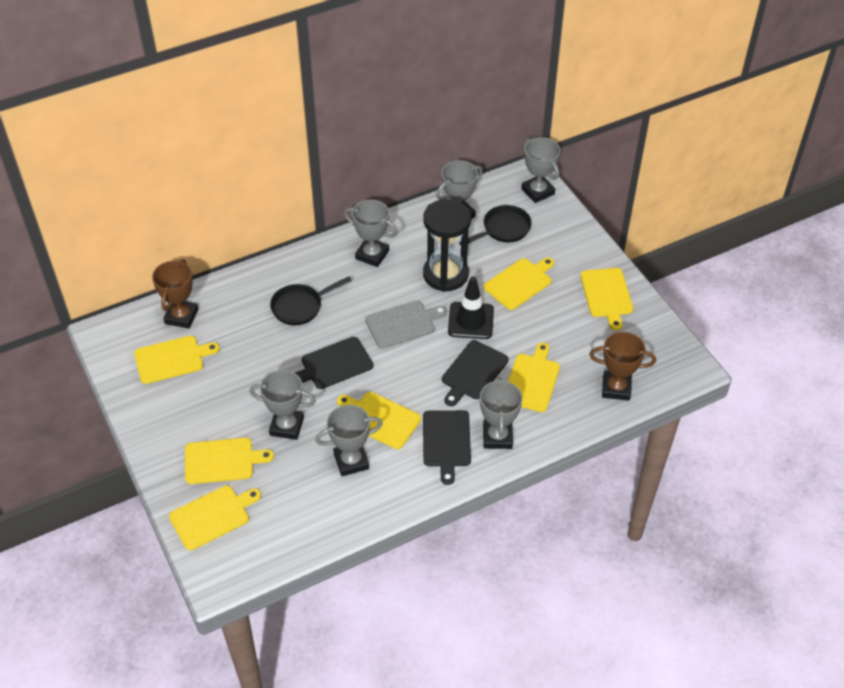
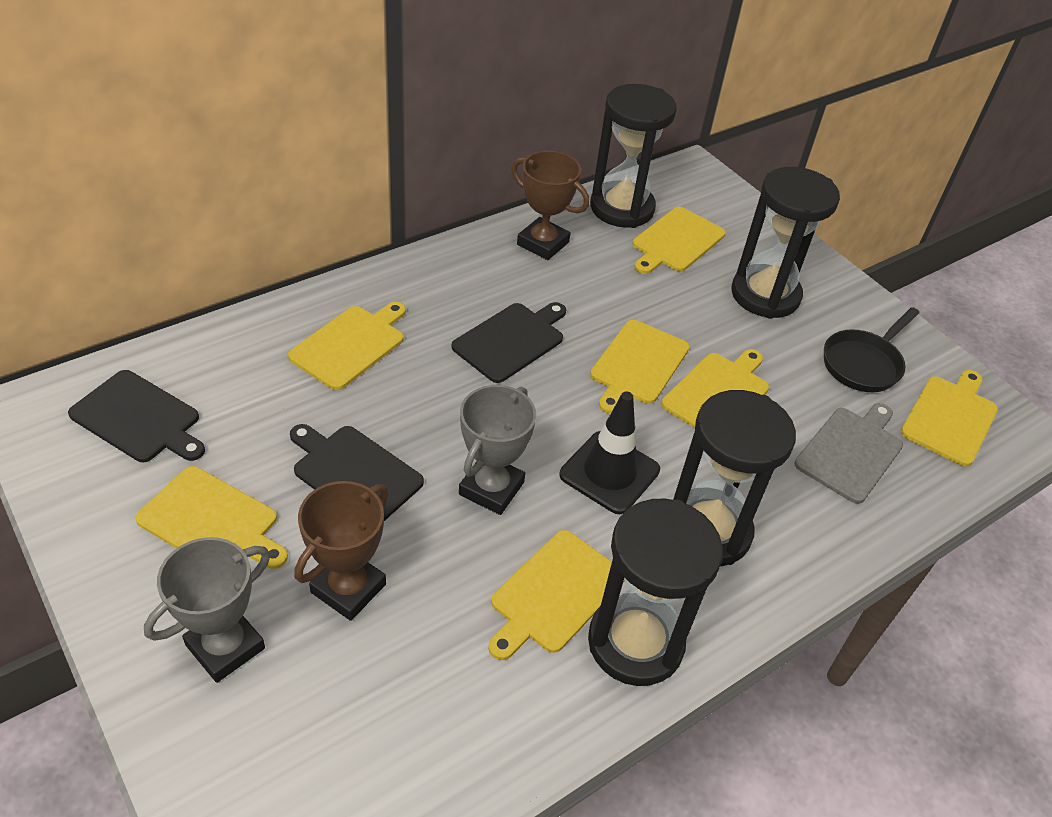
black hourglass: 1 -> 4
black pan: 2 -> 1
grey trophy: 6 -> 2

